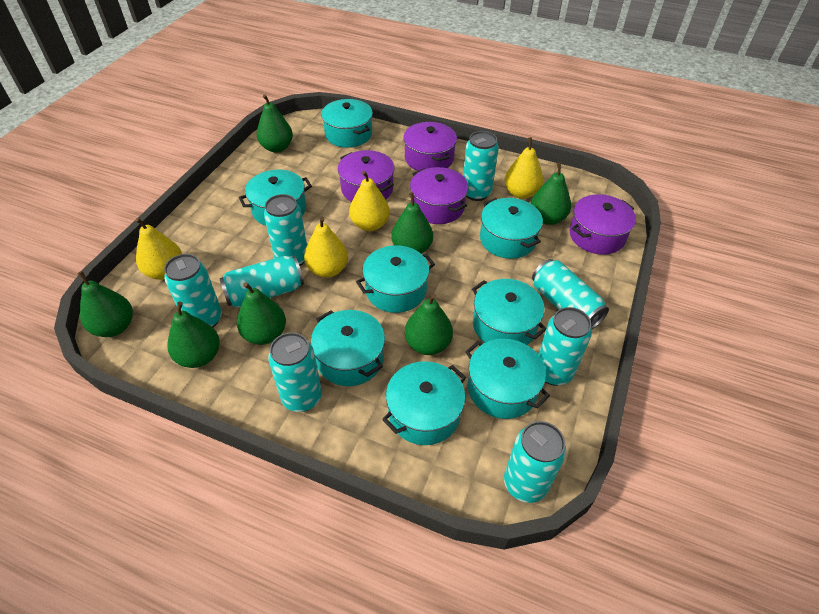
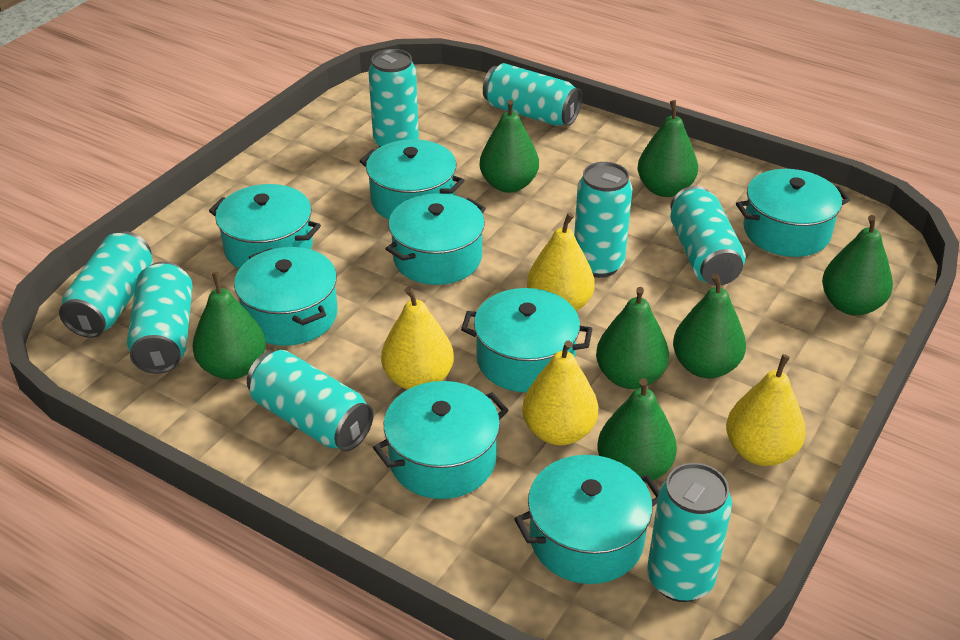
purple pot: 4 -> 0

